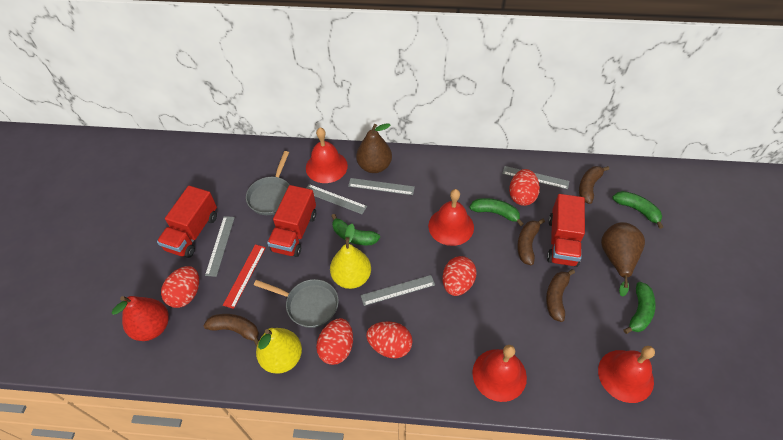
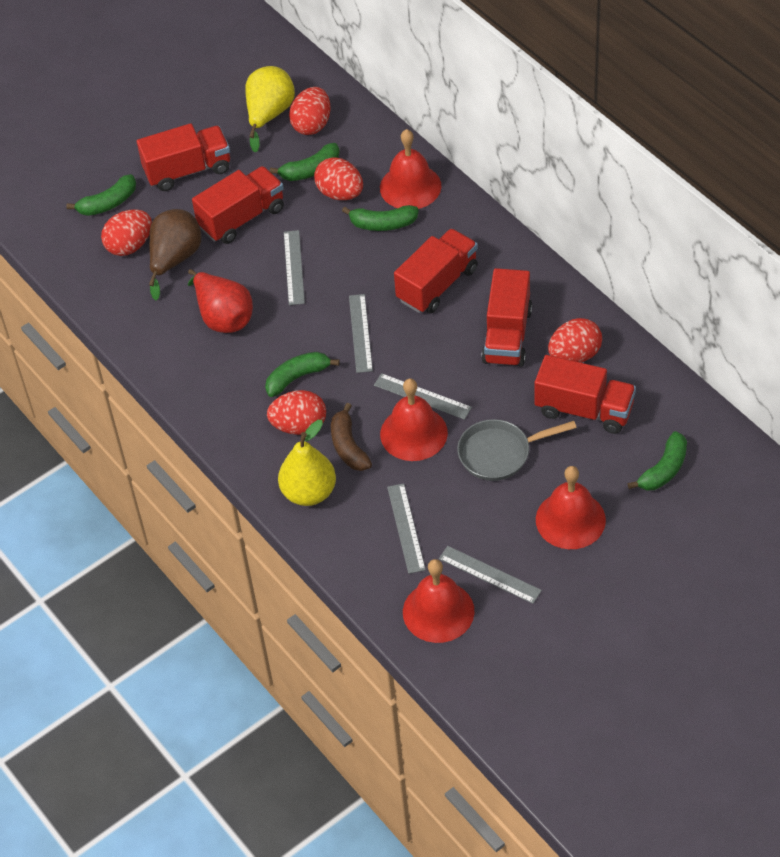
brown banana: 4 -> 1
brown pear: 2 -> 1
green banana: 4 -> 5
grey pan: 2 -> 1
red ruler: 1 -> 0
red truck: 3 -> 5

